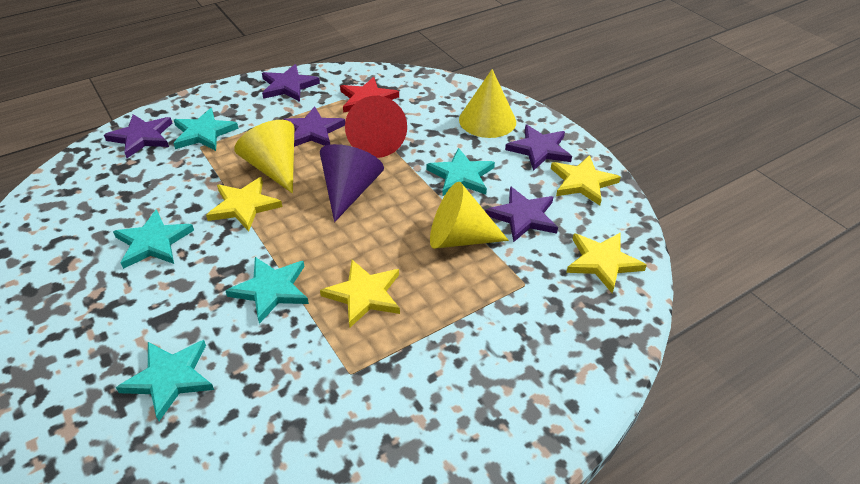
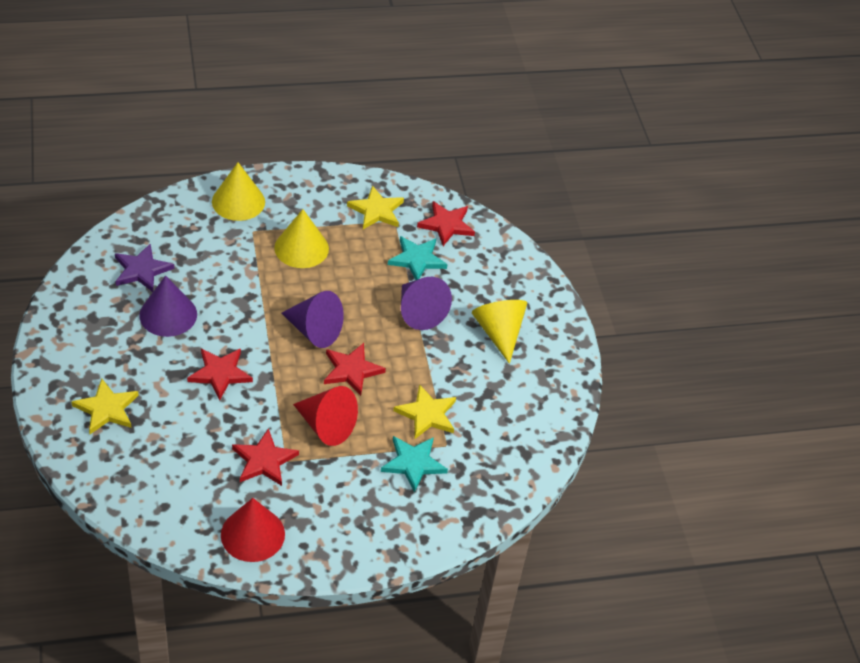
purple cone: 1 -> 3
purple star: 5 -> 1
red cone: 1 -> 2
red star: 1 -> 4
turquoise star: 5 -> 2
yellow star: 4 -> 3

